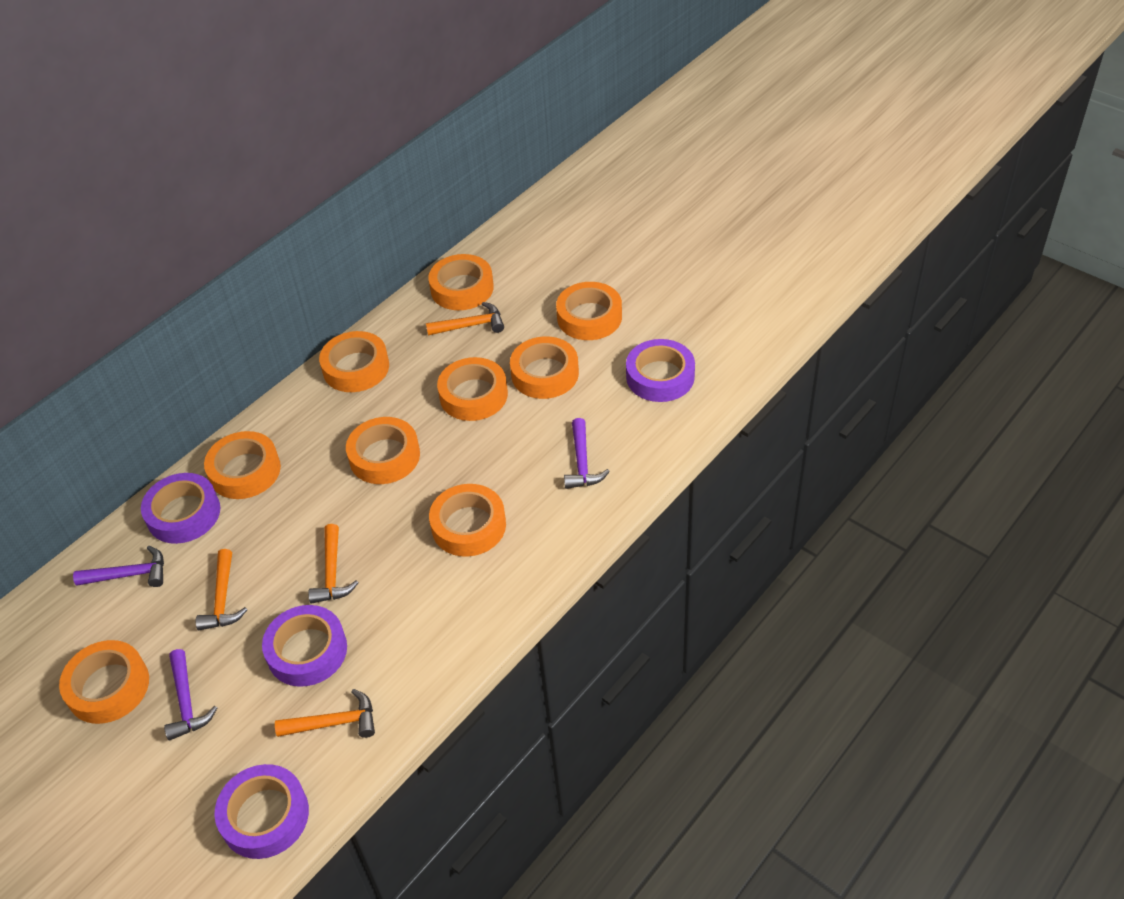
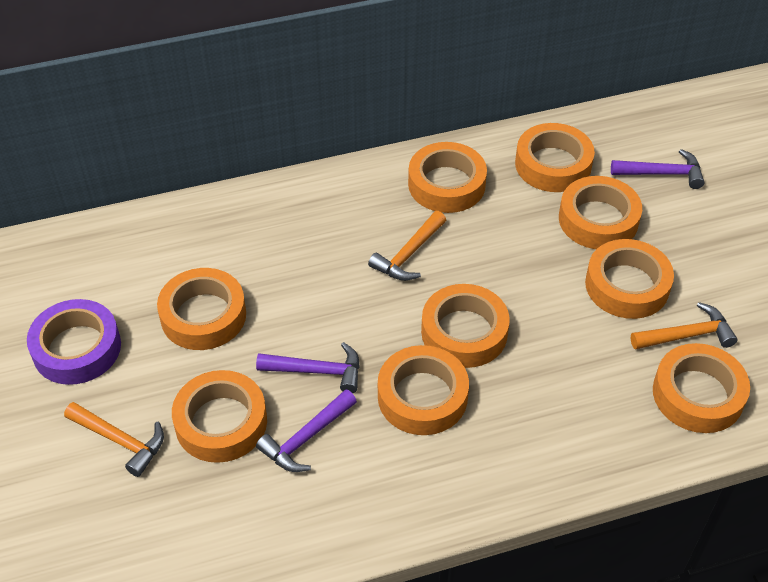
orange hammer: 4 -> 3
purple tape: 4 -> 1

